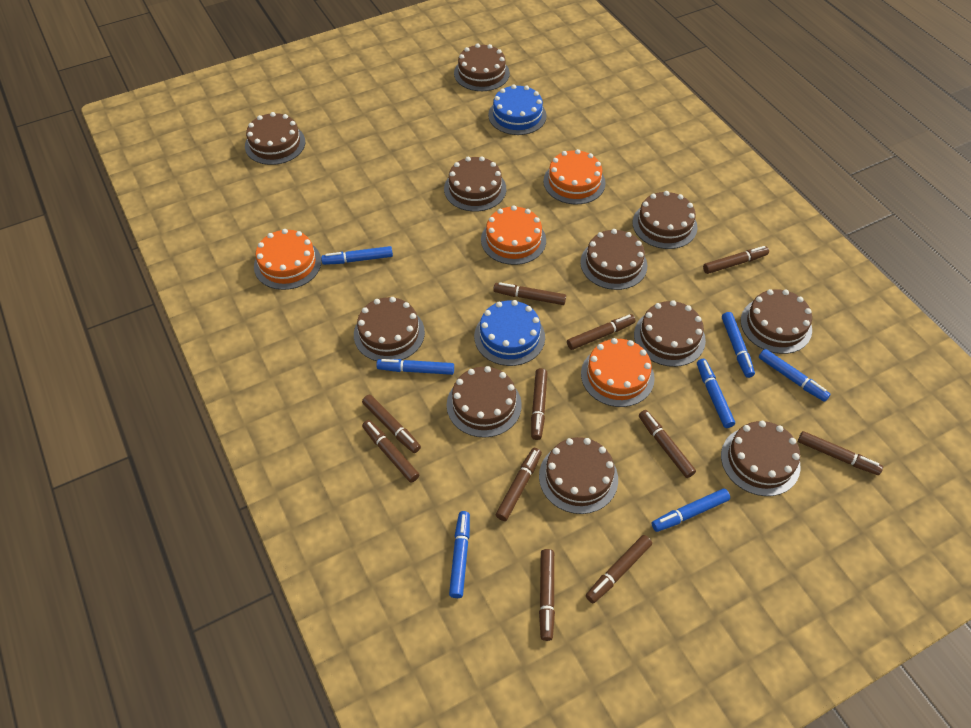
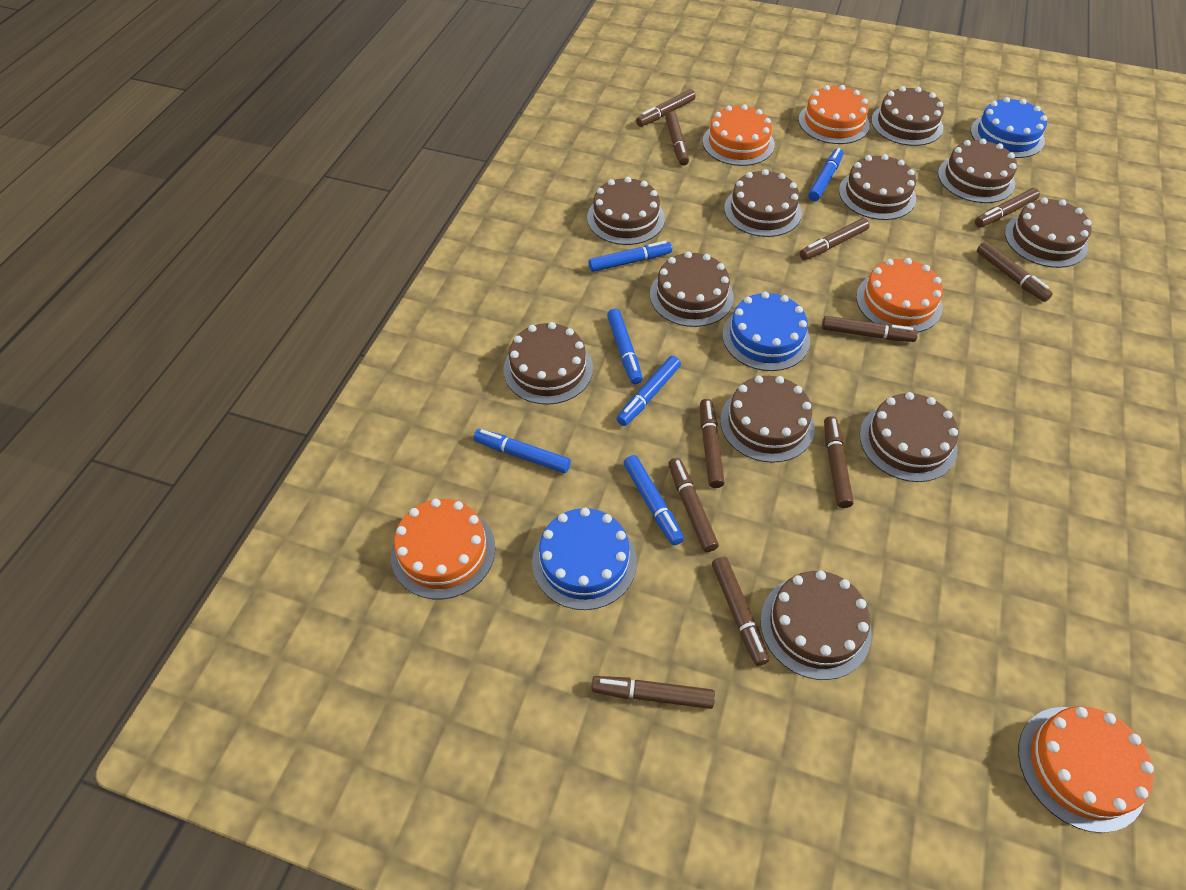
blue cake: 2 -> 3
blue marker: 7 -> 6
orange cake: 4 -> 5

